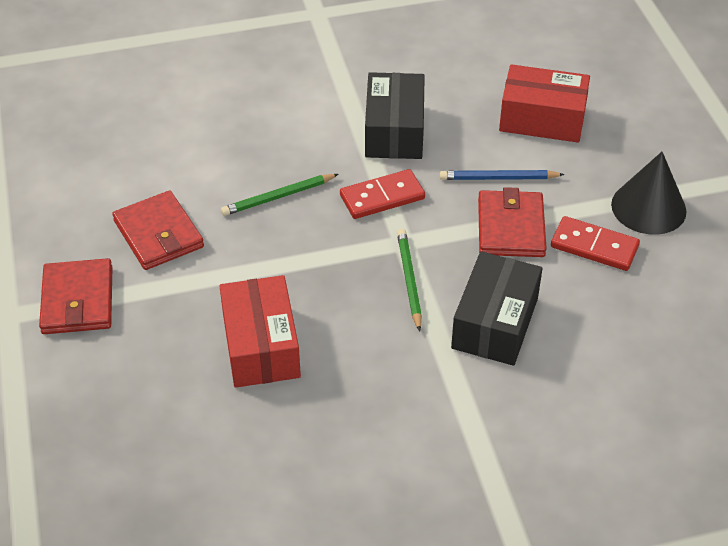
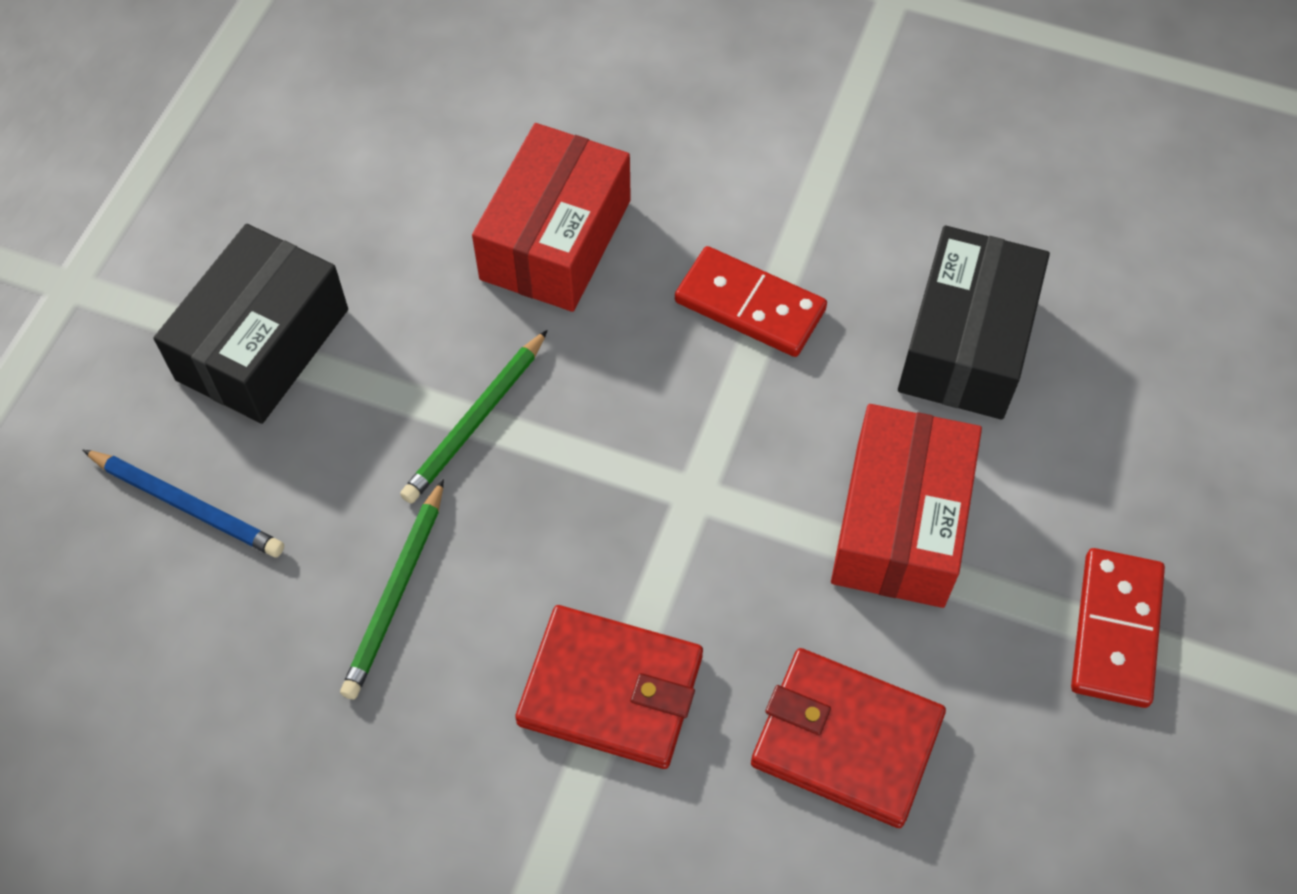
black cone: 1 -> 0
red wallet: 3 -> 2

